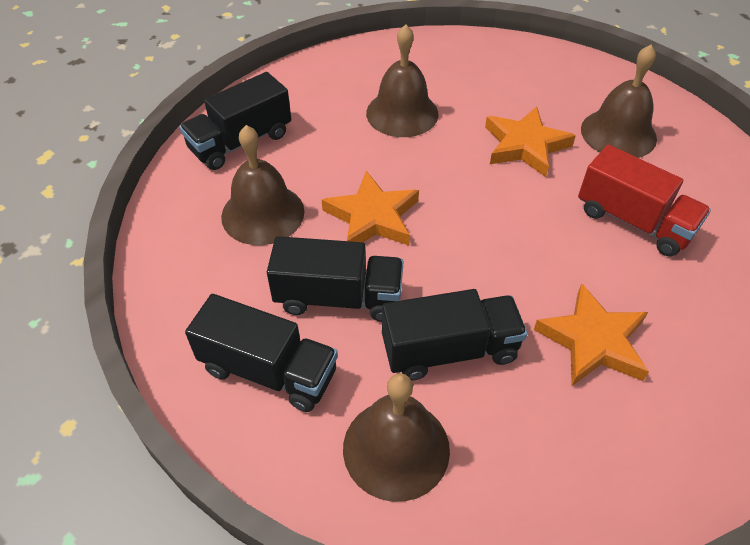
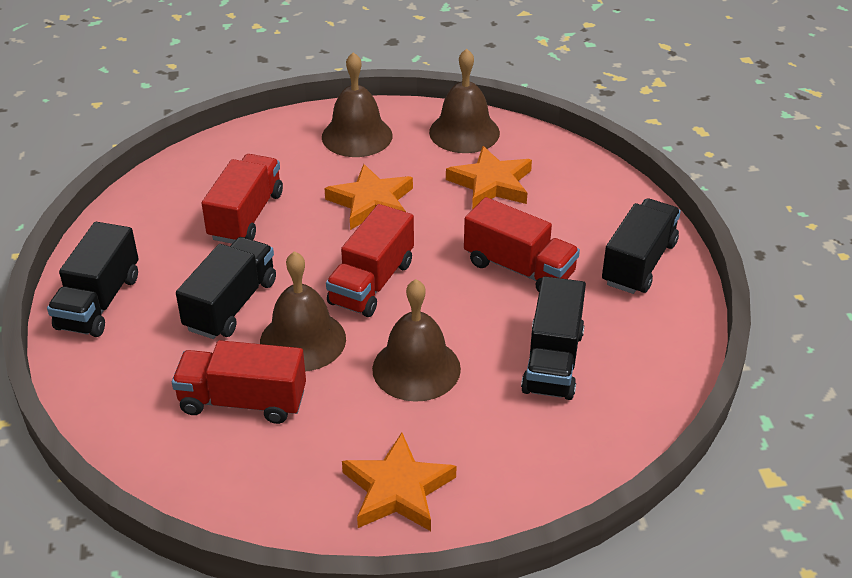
red truck: 1 -> 4

